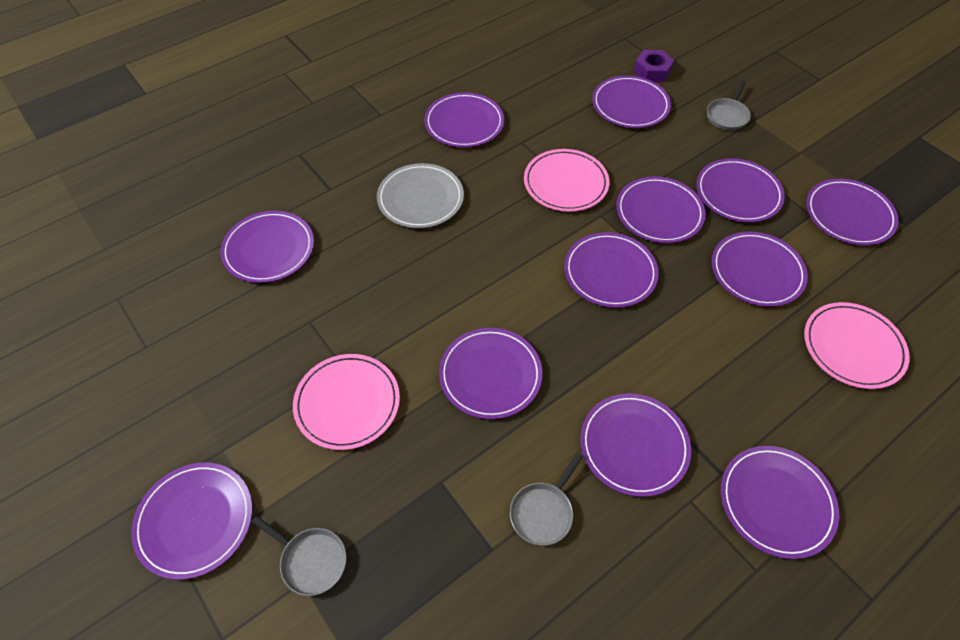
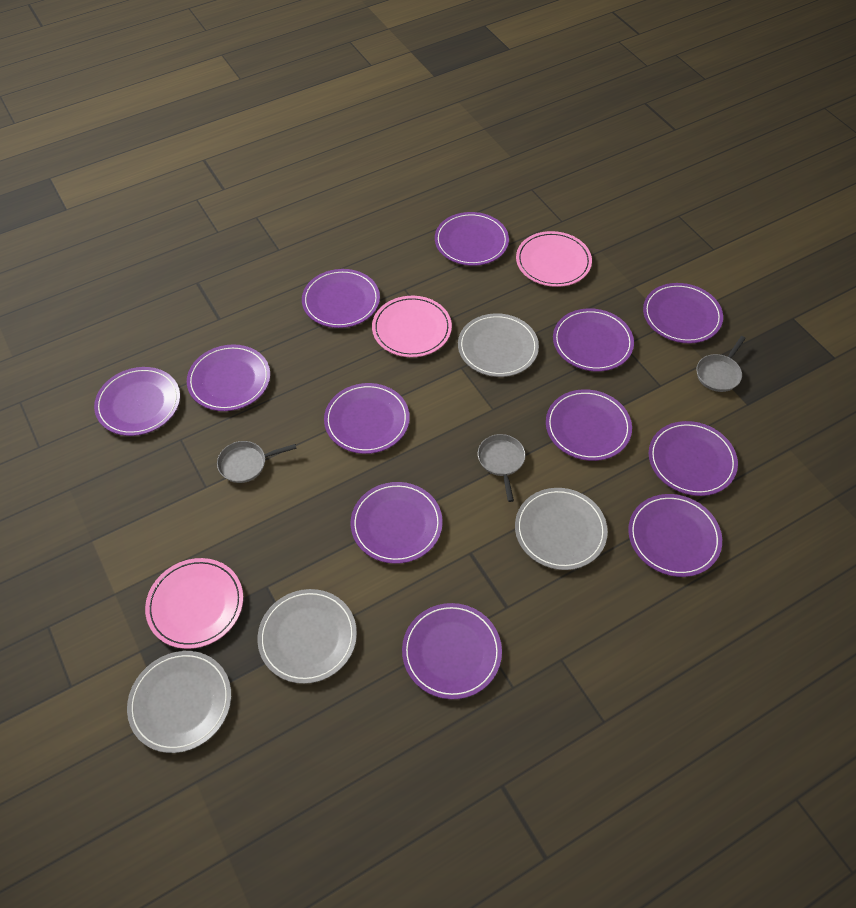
grey plate: 1 -> 4
purple nut: 1 -> 0

